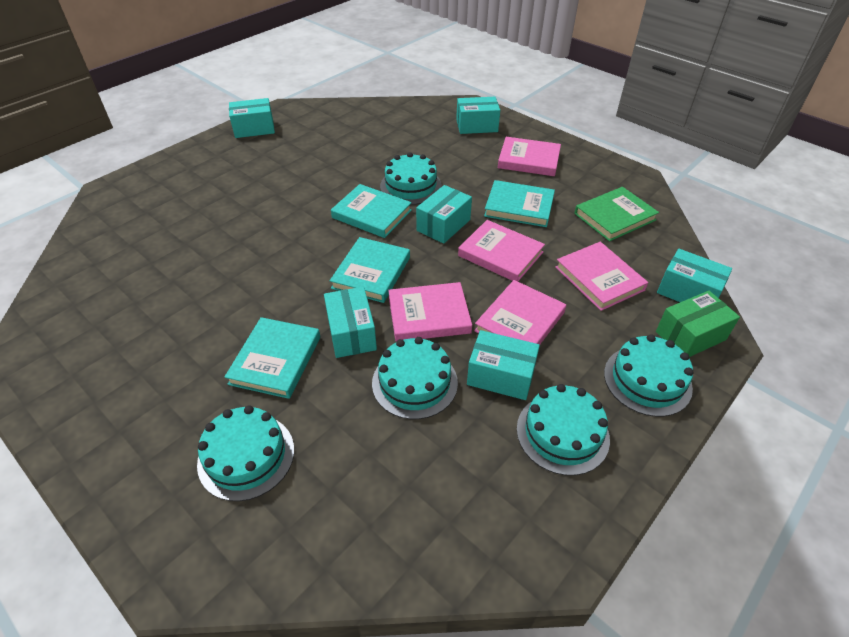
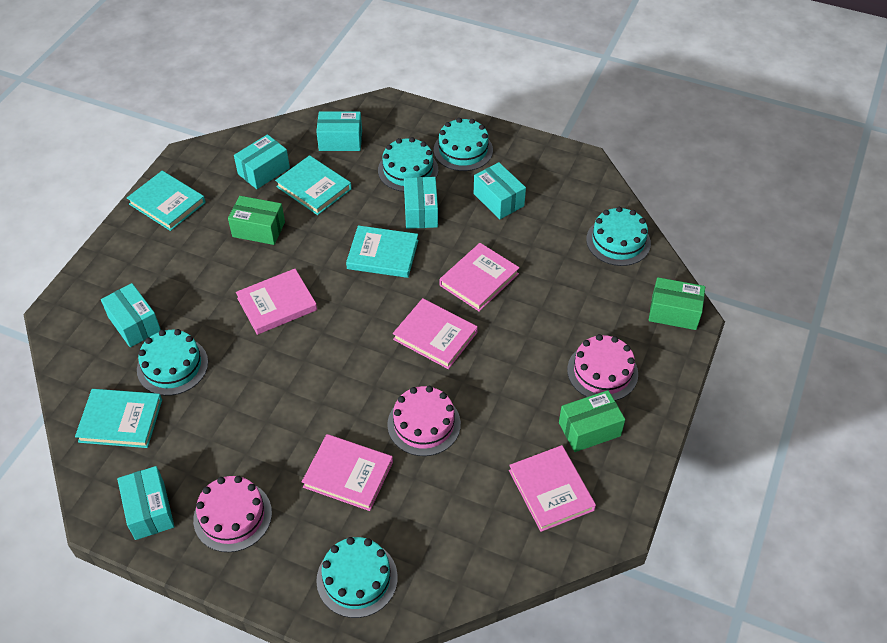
green book: 1 -> 0
green box: 1 -> 3
pink cake: 0 -> 3

